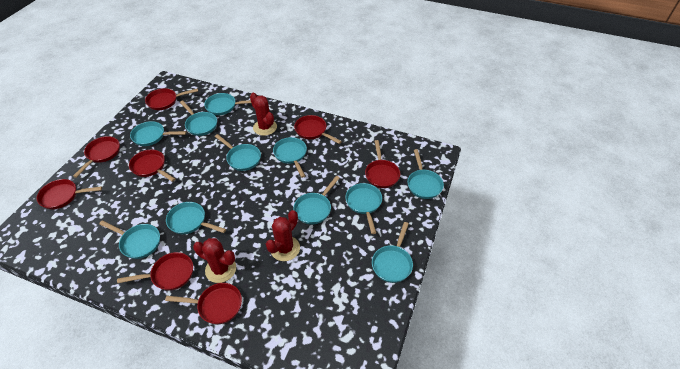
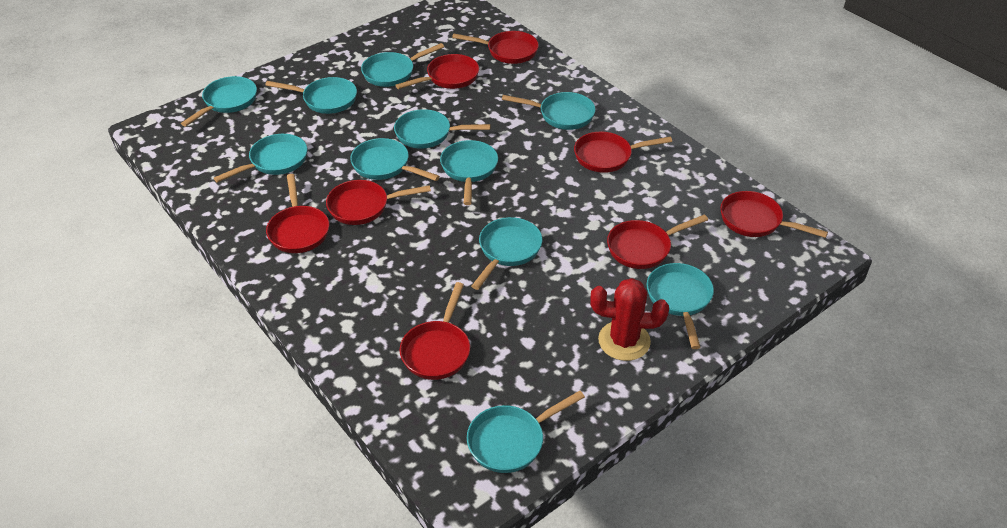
red cactus: 3 -> 1

